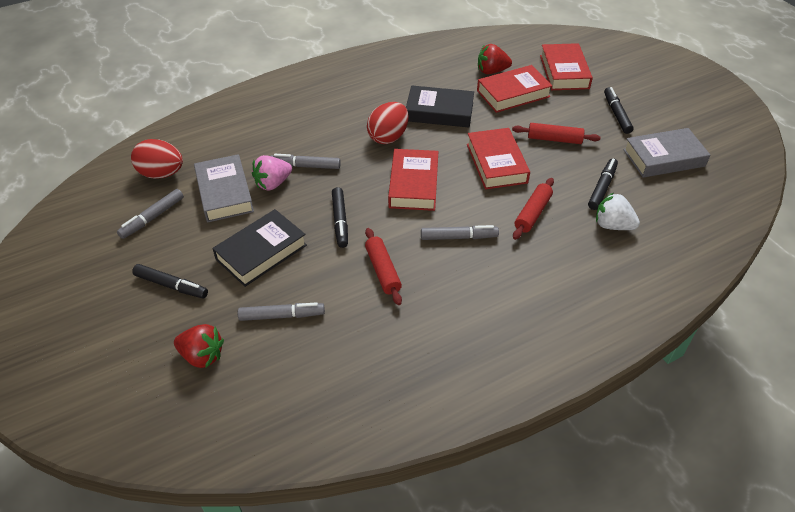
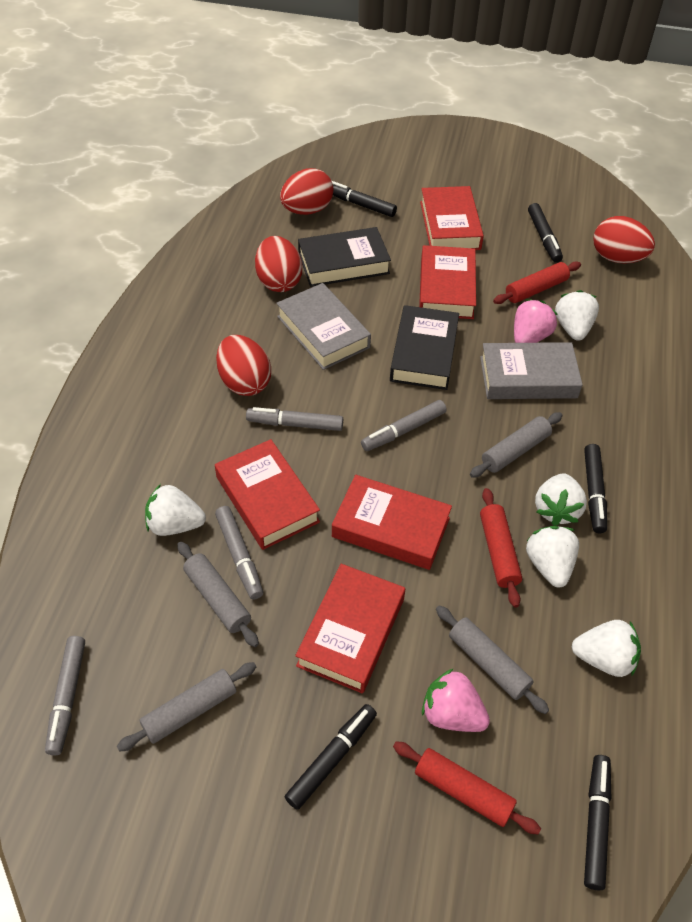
black marker: 4 -> 5
grey rolling pin: 0 -> 4
pink strawberry: 1 -> 2
red book: 4 -> 5
red egg: 2 -> 4
red strawberry: 2 -> 0
white strawberry: 1 -> 5

